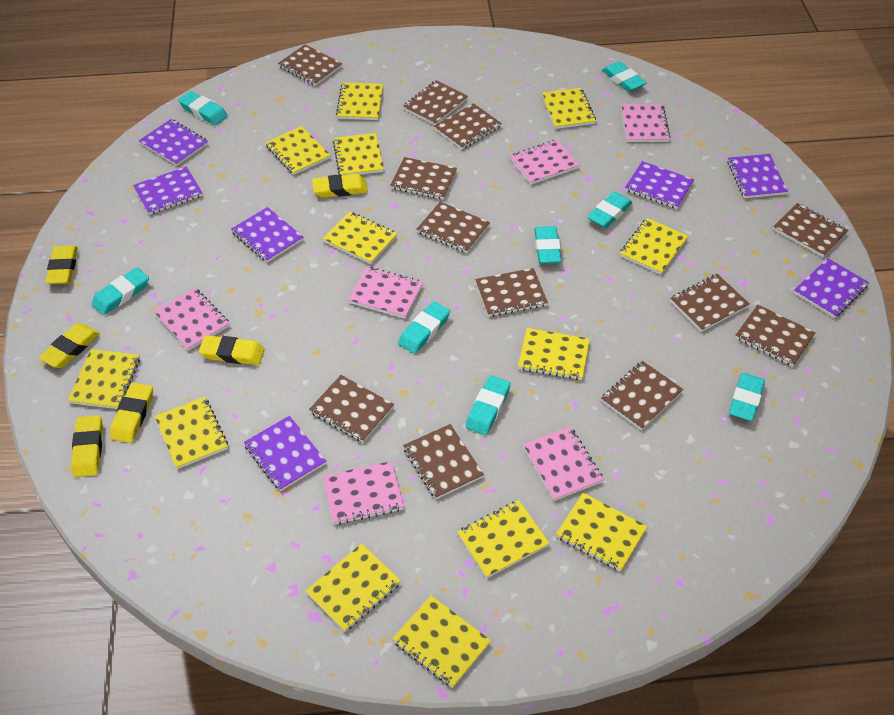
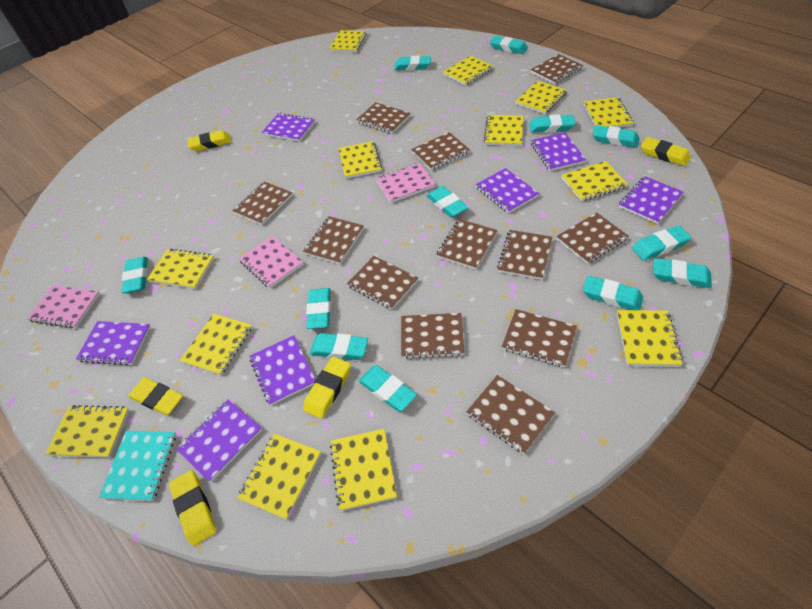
pink notebook: 6 -> 3
turquoise eraser: 8 -> 12
turquoise notebook: 0 -> 1
yellow eraser: 6 -> 5

